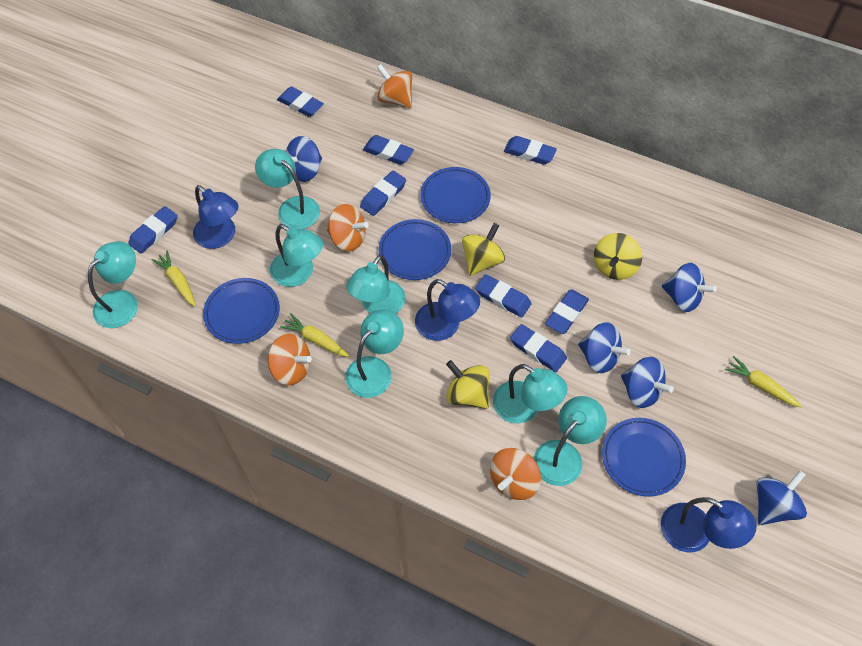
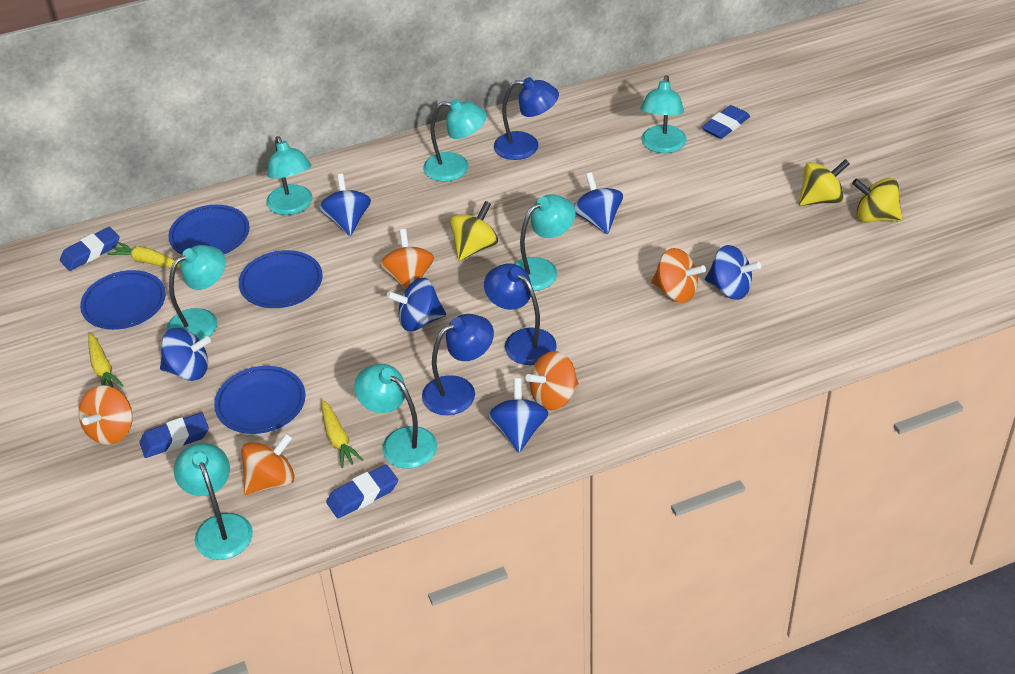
blue eraser: 8 -> 4
blue spinning top: 5 -> 6
orange spinning top: 4 -> 5

